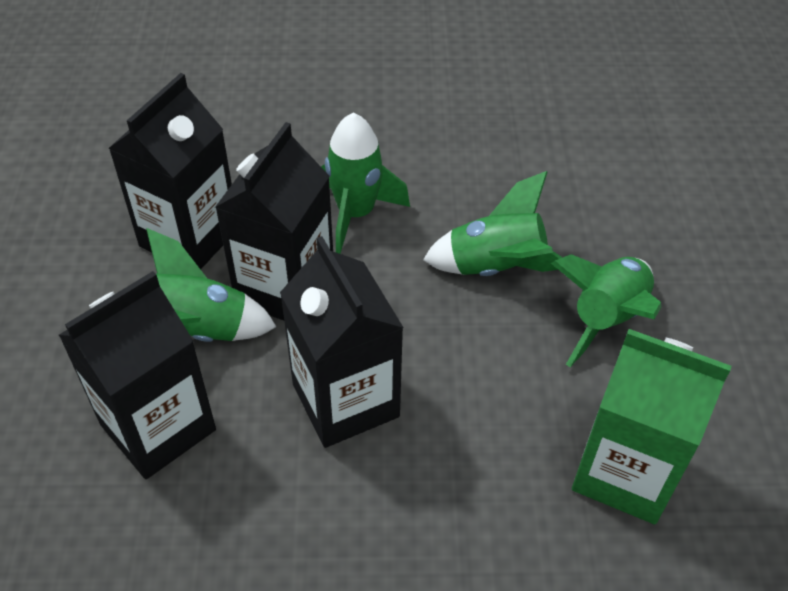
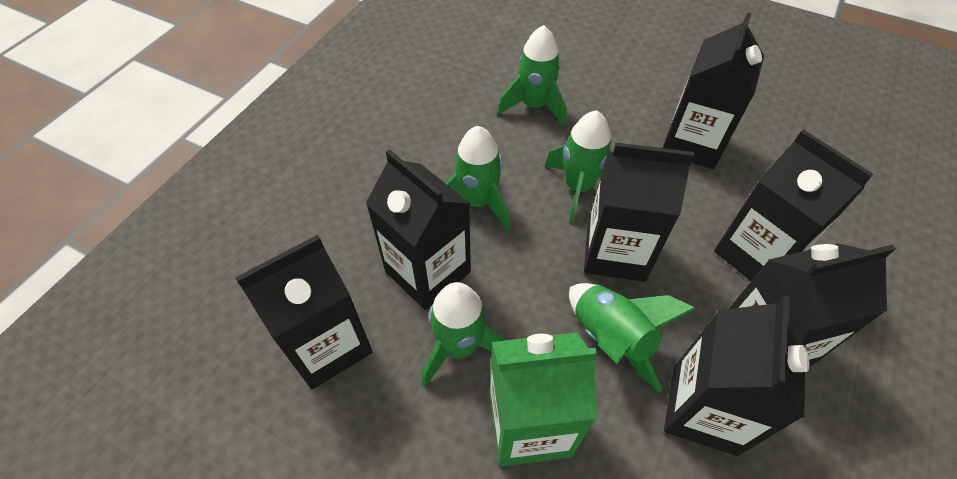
black carton: 4 -> 7
green rocket: 4 -> 5

